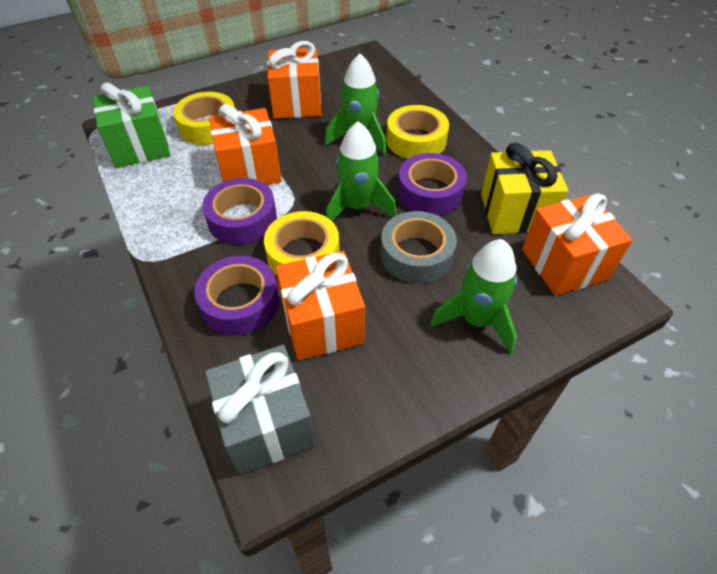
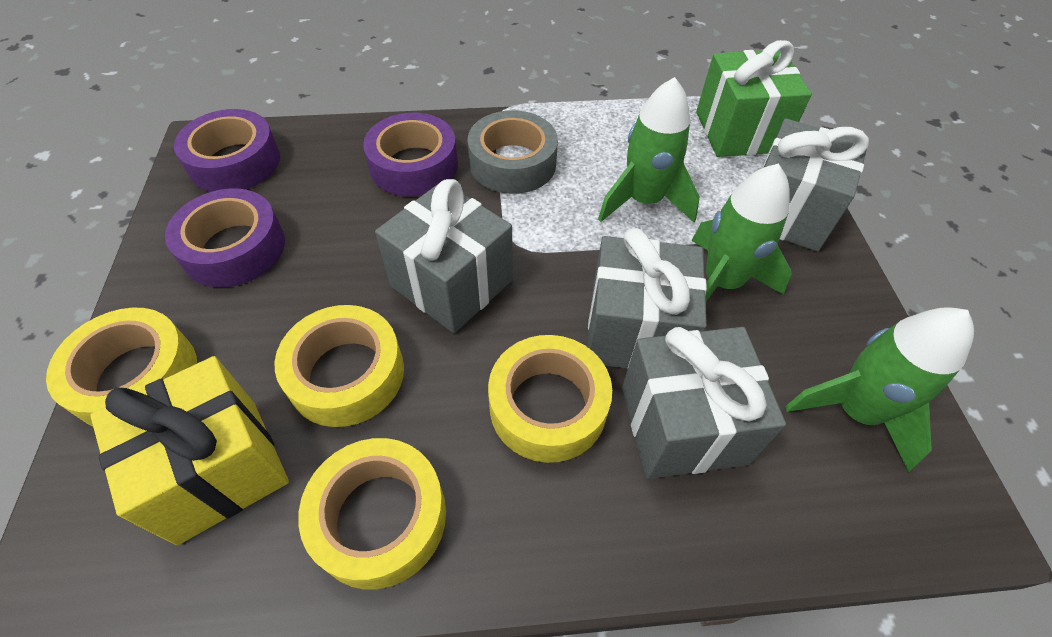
grey gift: 1 -> 4
orange gift: 4 -> 0
yellow tape: 3 -> 4

